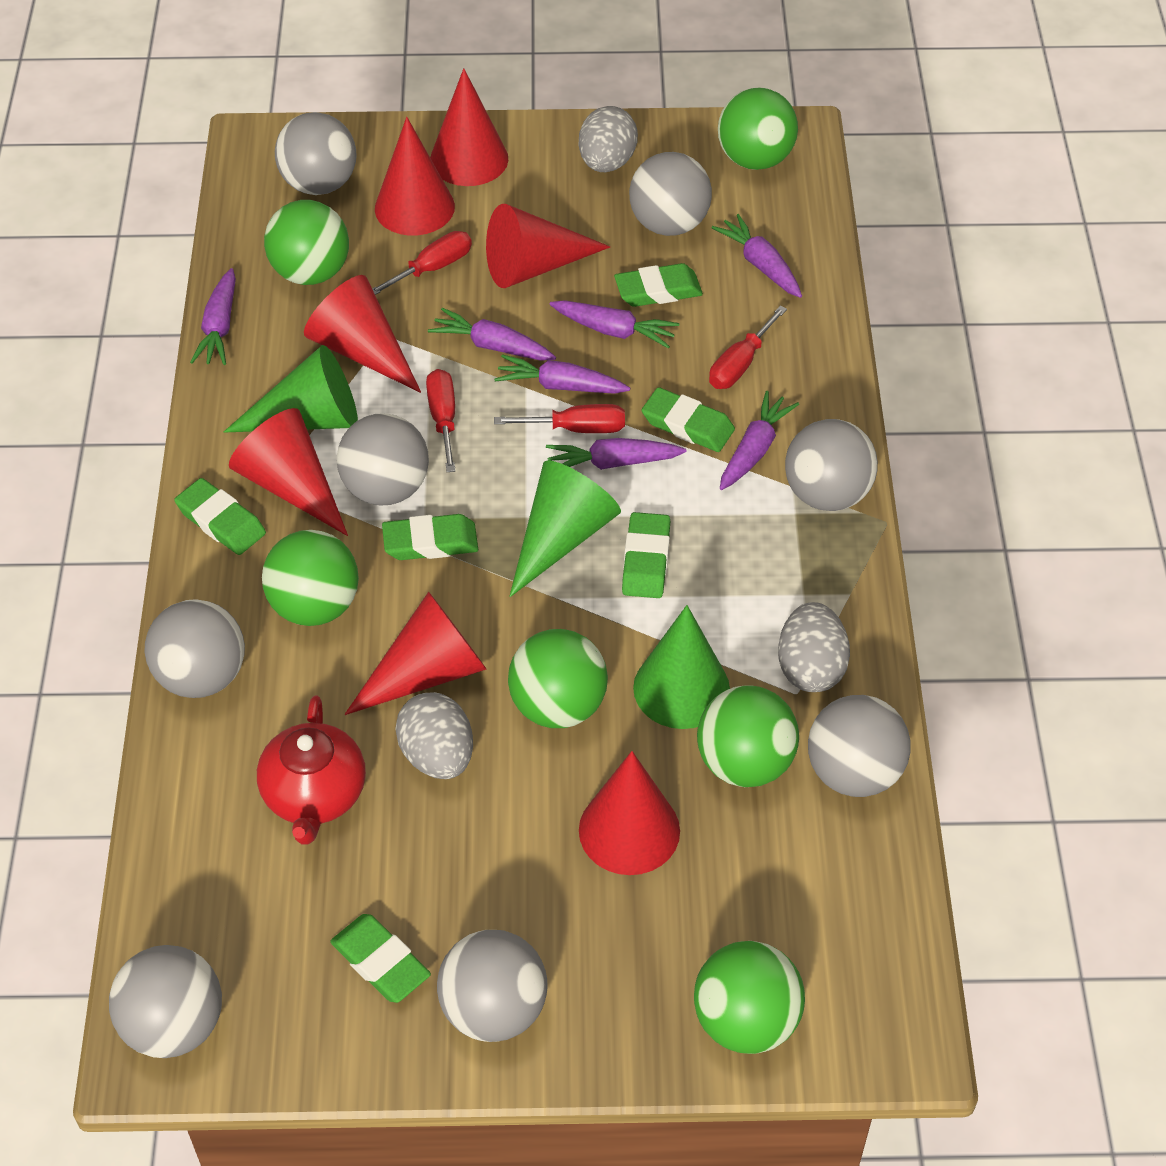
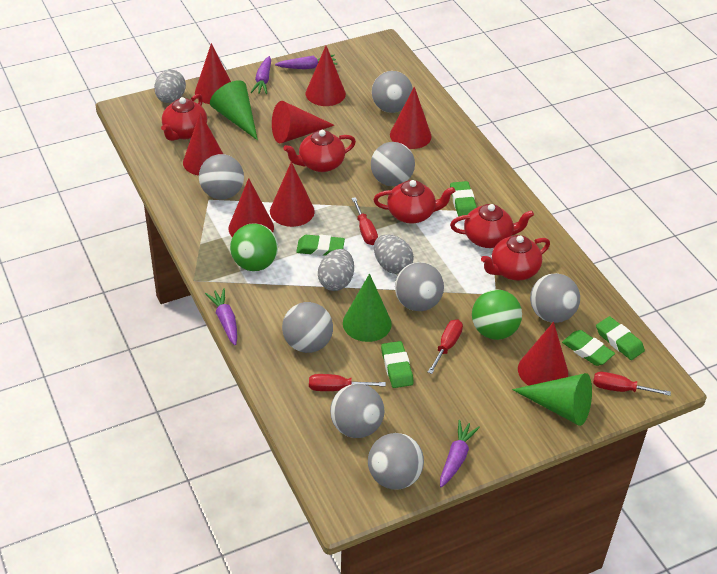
green ball: 6 -> 2
green eraser: 6 -> 5
purple carrot: 7 -> 4
red cone: 7 -> 8
red teapot: 1 -> 5

